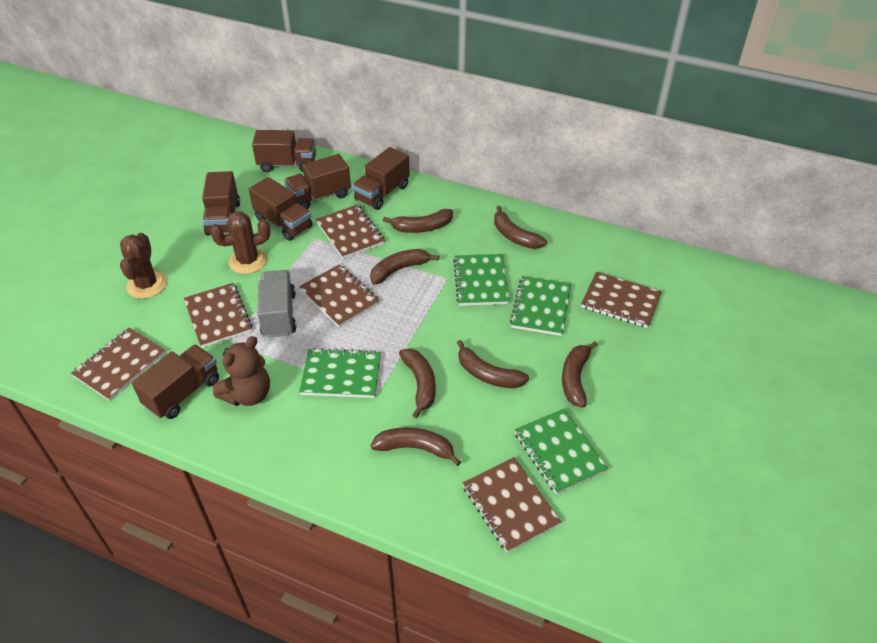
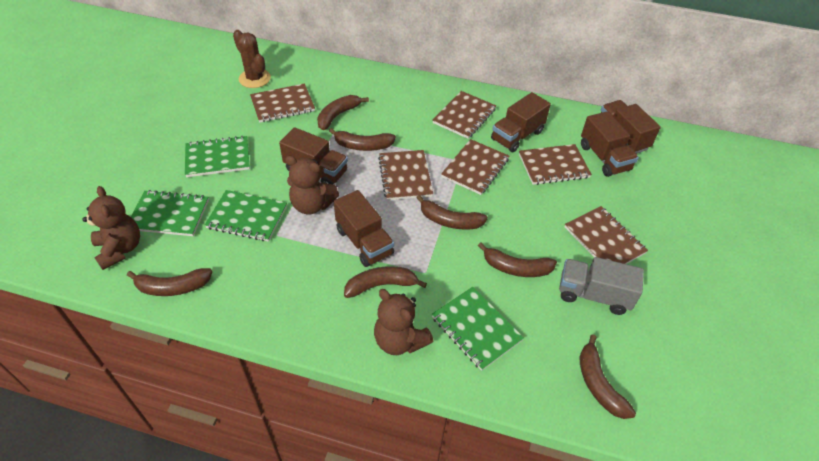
brown cactus: 2 -> 1
brown teddy bear: 1 -> 3
brown truck: 6 -> 5

